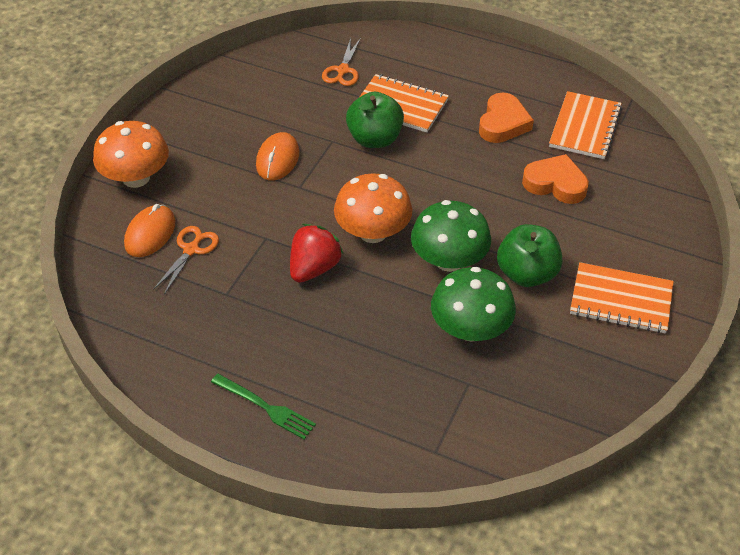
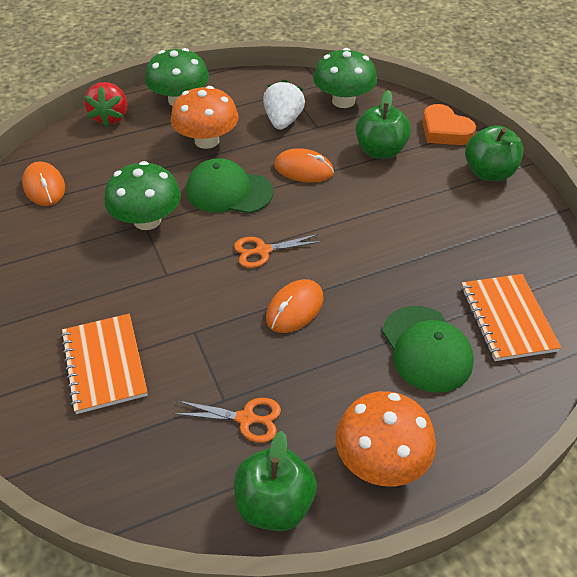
green apple: 2 -> 3
green cap: 0 -> 2
green fork: 1 -> 0
green mushroom: 2 -> 3
orange heart: 2 -> 1
orange mouse: 2 -> 3
orange notebook: 3 -> 2
white strawberry: 0 -> 1

